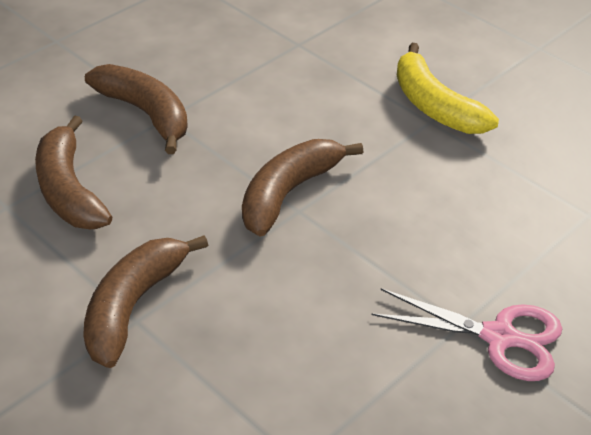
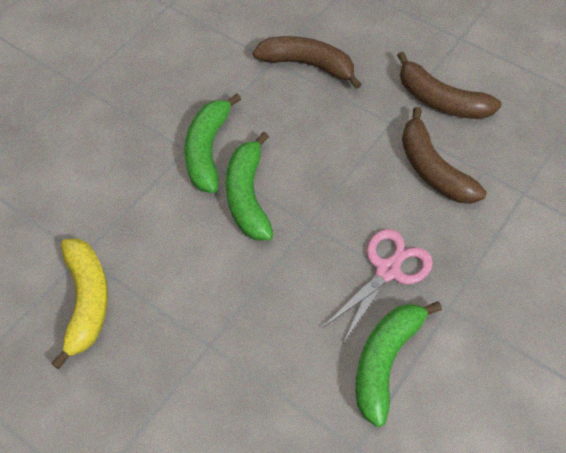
brown banana: 4 -> 3
green banana: 0 -> 3

